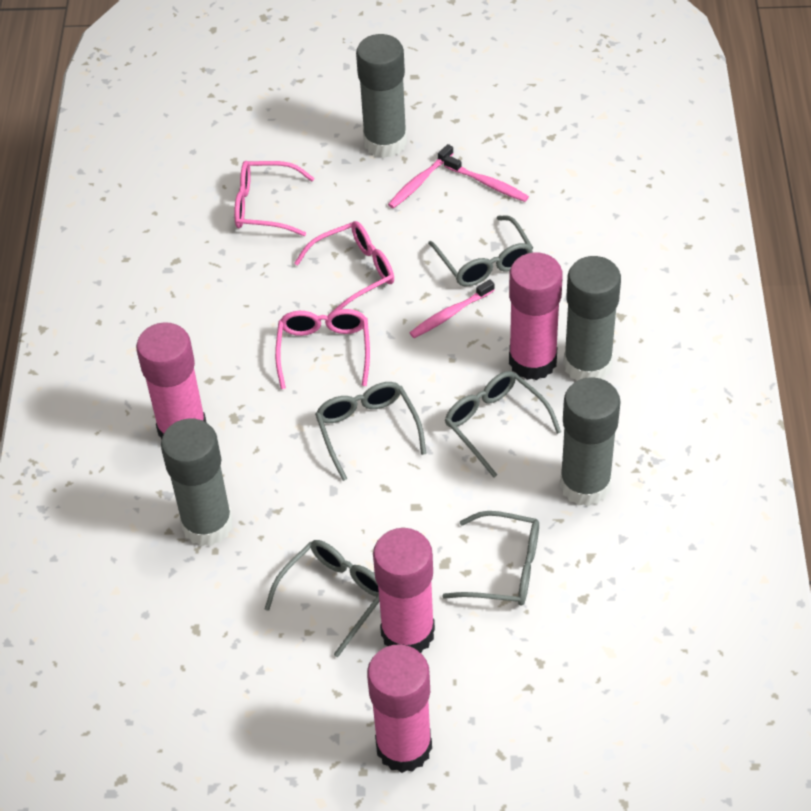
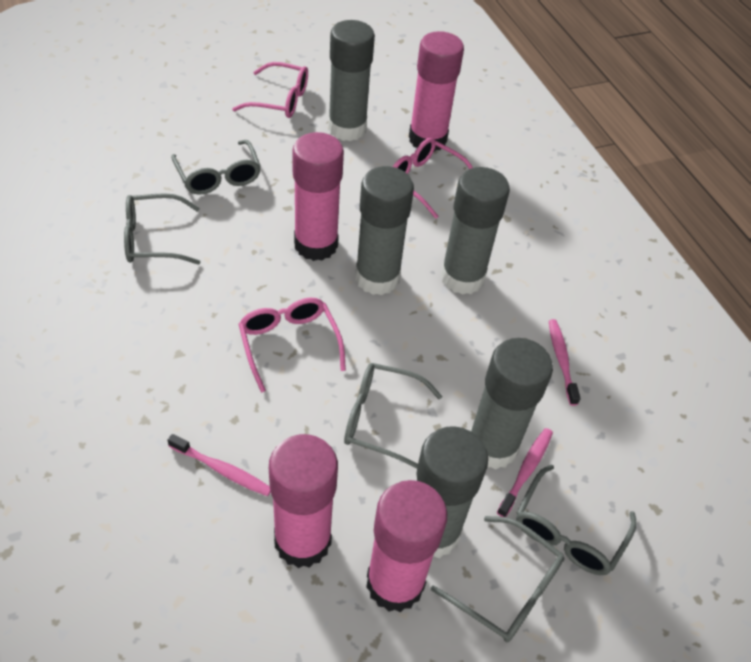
grey glue stick: 4 -> 5

